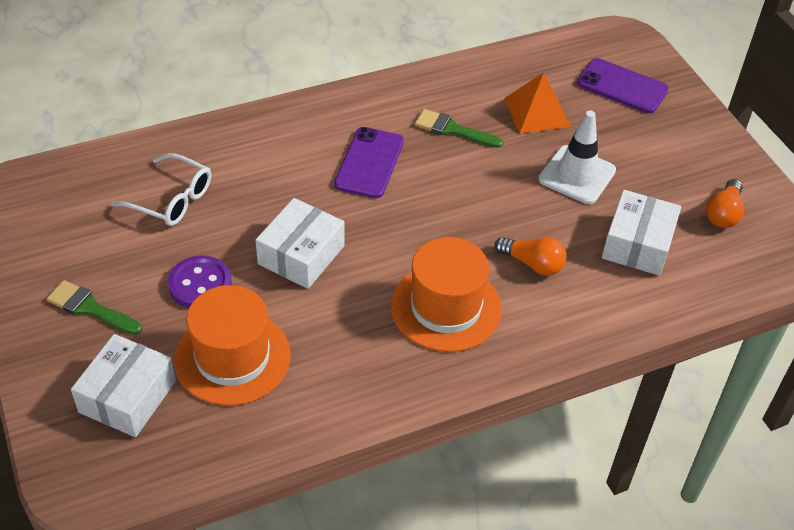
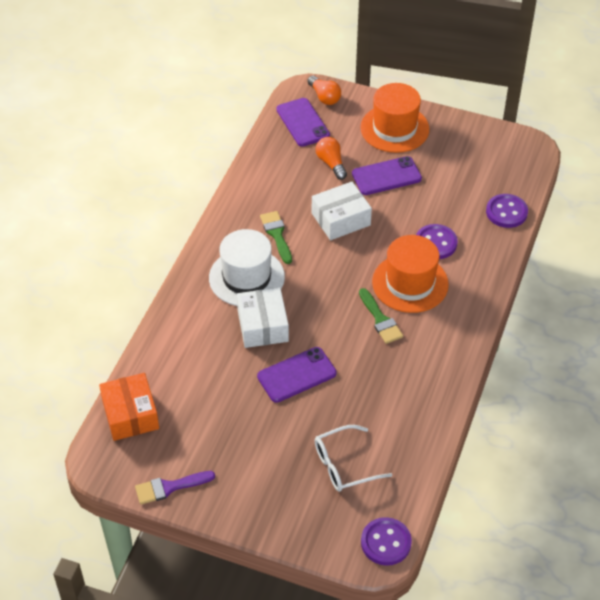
orange box: 0 -> 1
orange pyramid: 1 -> 0
purple brush: 0 -> 1
purple button: 1 -> 3
purple phone: 2 -> 3
white box: 3 -> 2
white hat: 0 -> 1
white traffic cone: 1 -> 0

